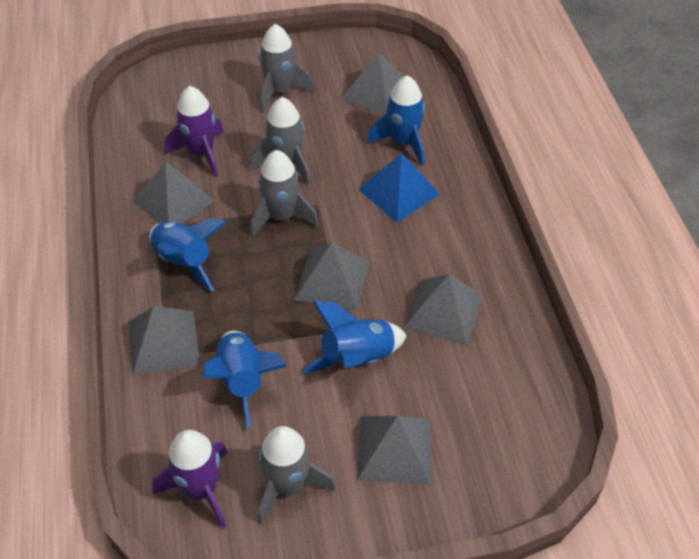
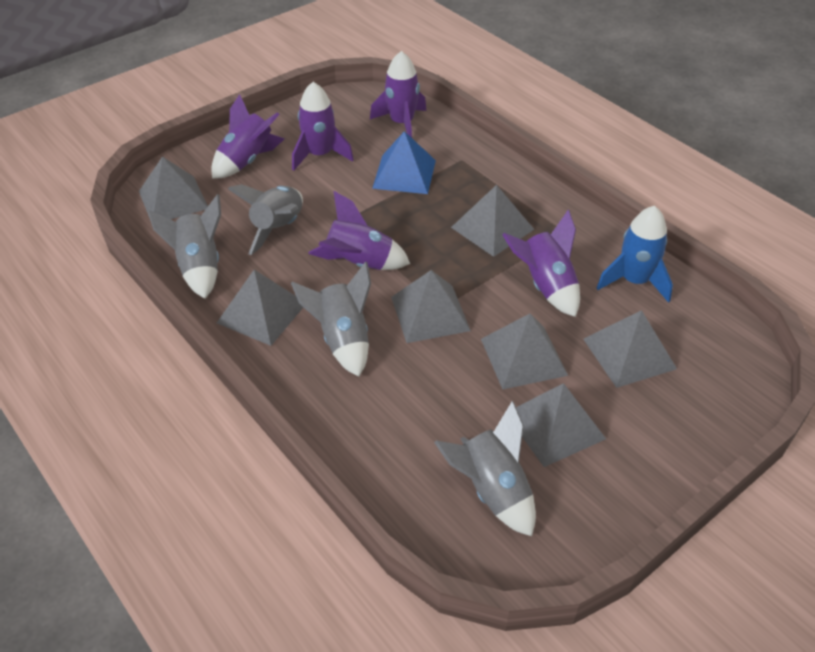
blue rocket: 4 -> 1
grey pyramid: 6 -> 7
purple rocket: 2 -> 5

